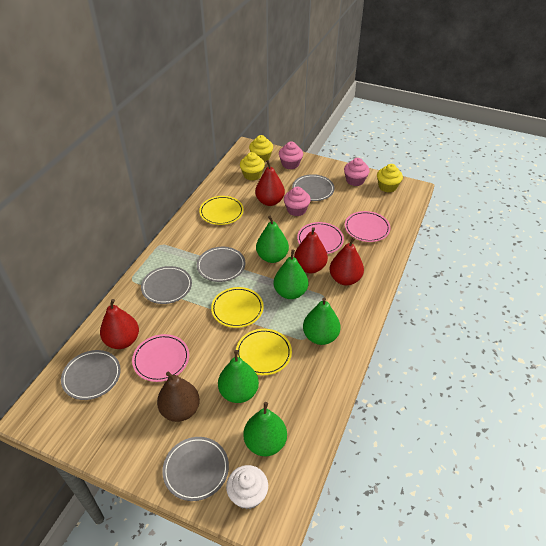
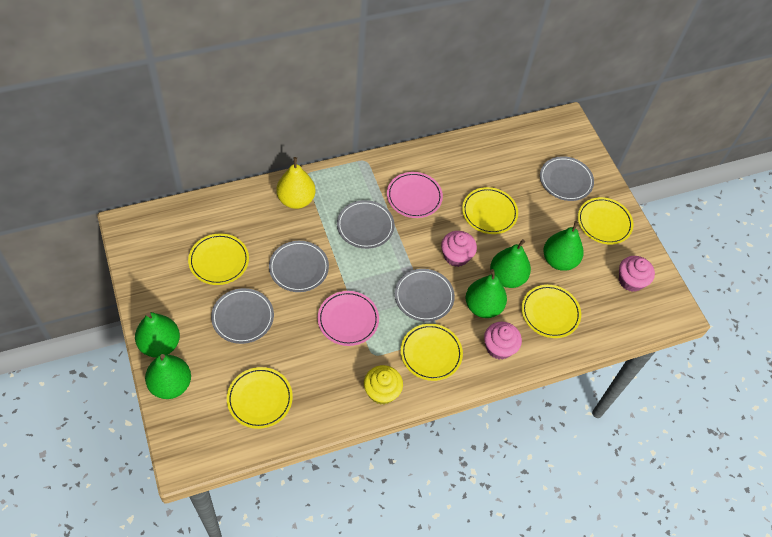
brown pear: 1 -> 0
pink plate: 3 -> 2
red pear: 4 -> 0
white cupcake: 1 -> 0
yellow cupcake: 3 -> 1
yellow pear: 0 -> 1
yellow plate: 3 -> 6

